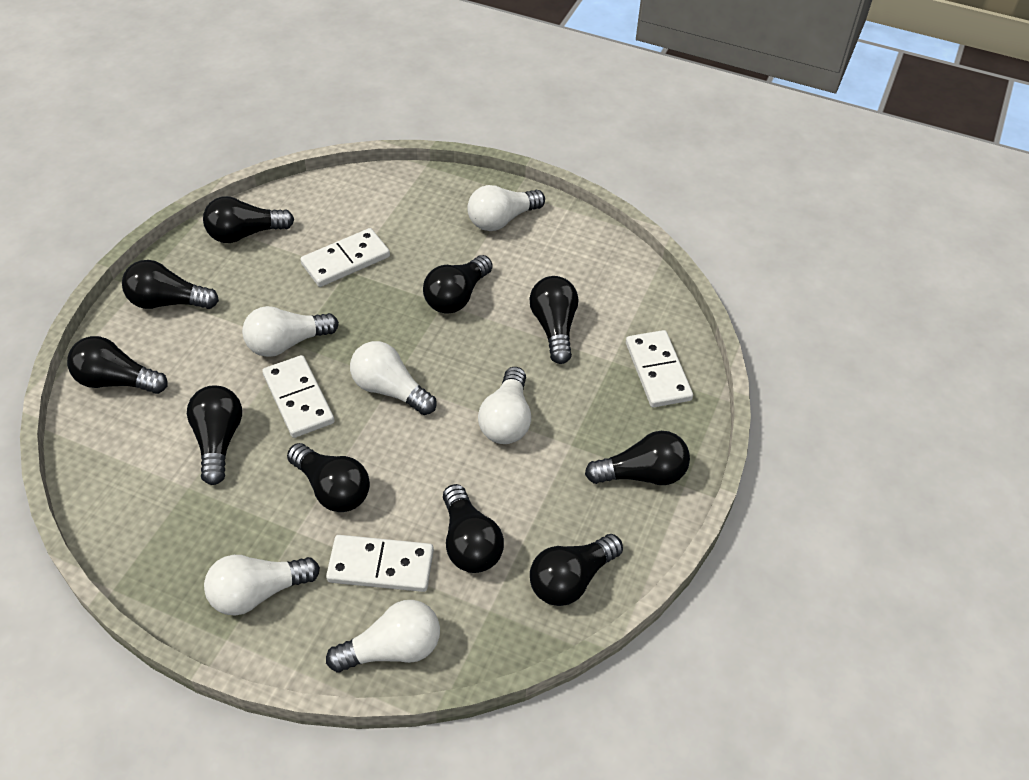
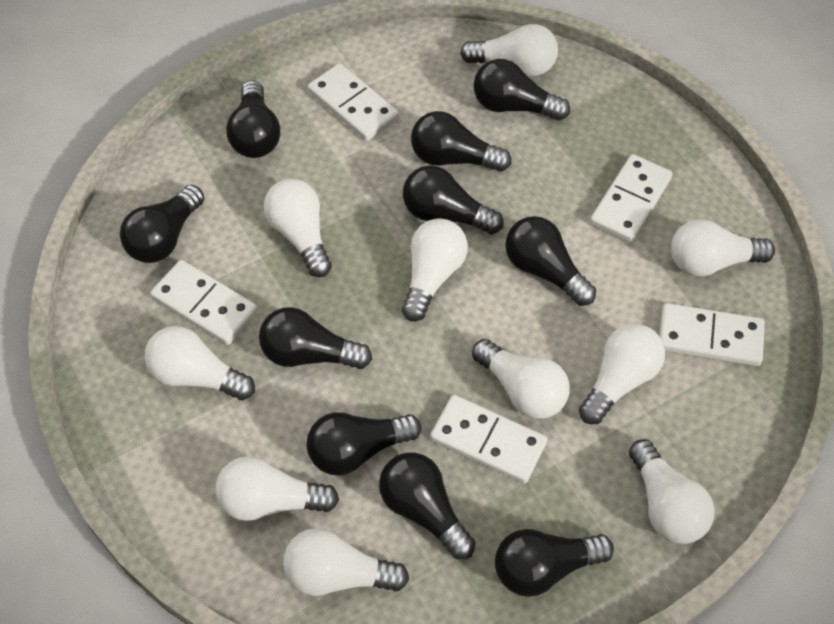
white domino: 4 -> 5
white light bulb: 6 -> 10

